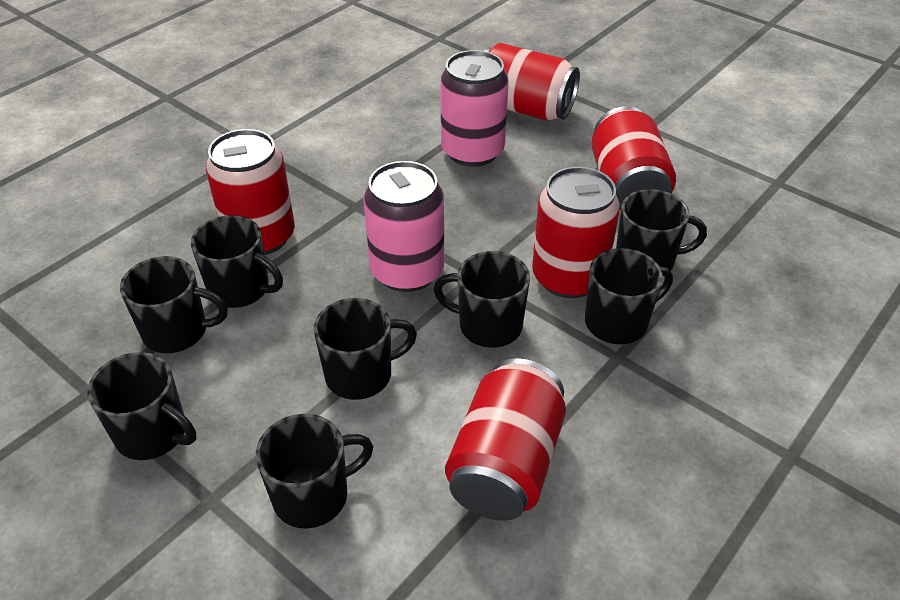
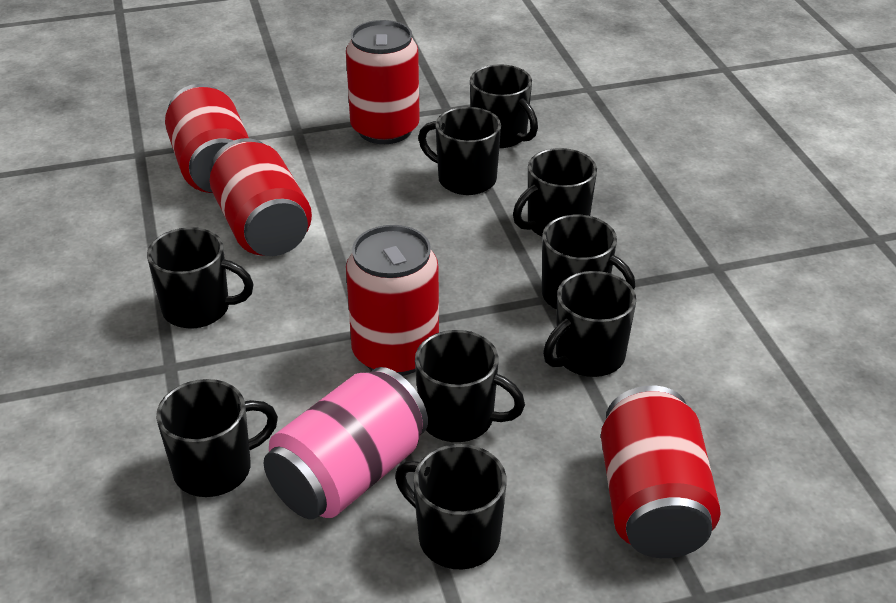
black mug: 8 -> 9
pink can: 2 -> 1

